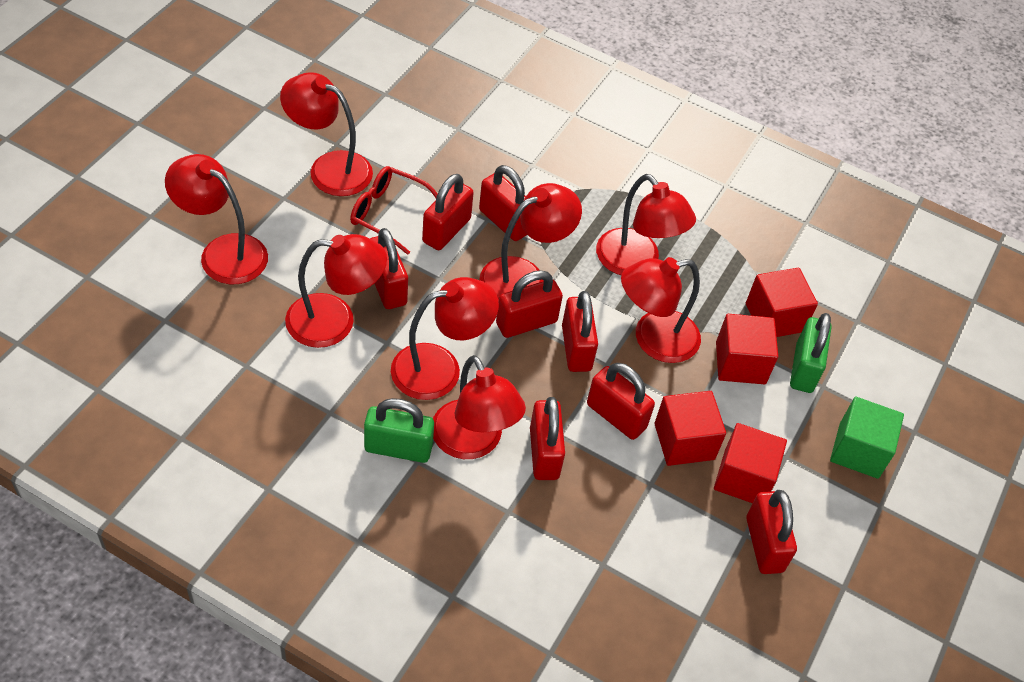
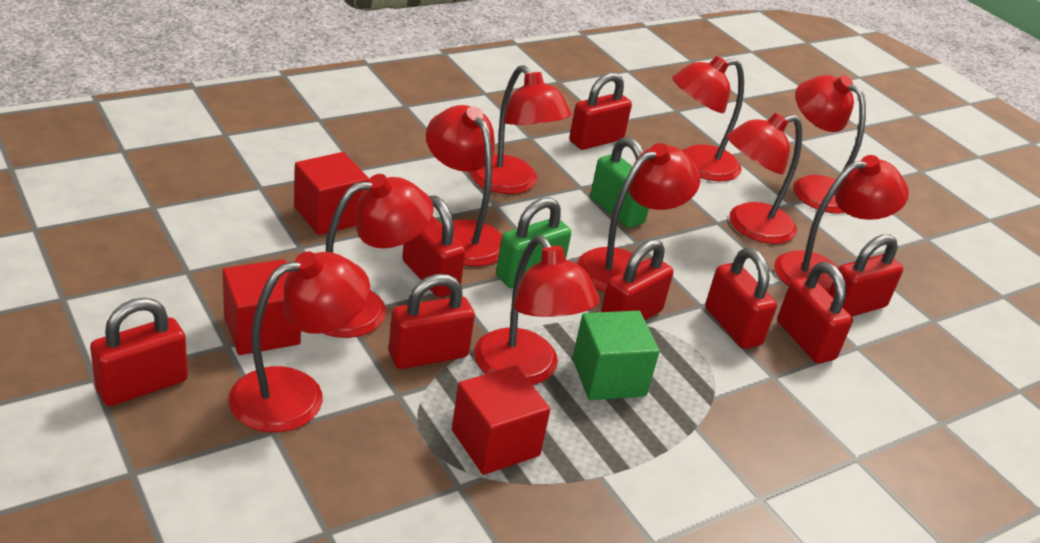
red cube: 4 -> 3
red glasses: 1 -> 0
red lamp: 8 -> 10

